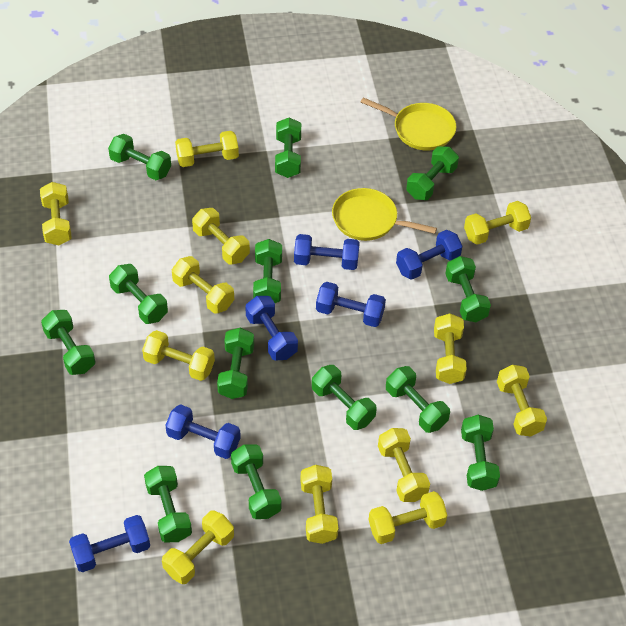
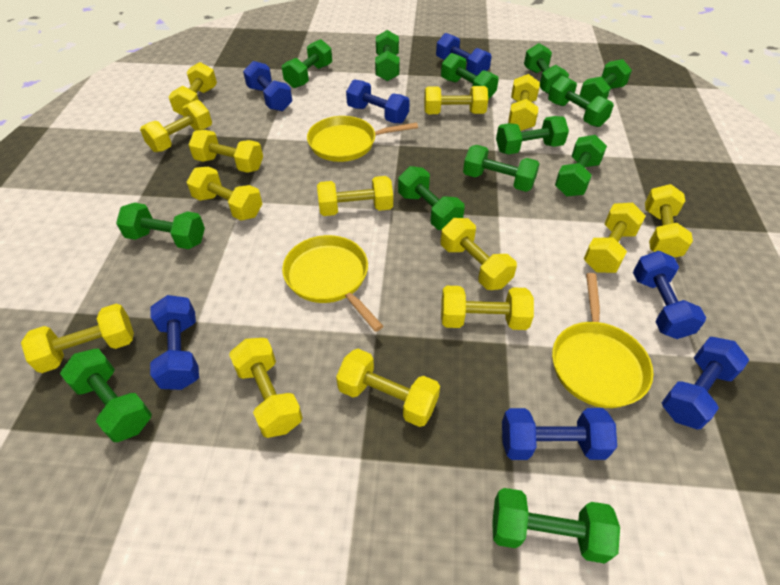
blue dumbbell: 6 -> 7
yellow dumbbell: 12 -> 14
yellow pan: 2 -> 3

